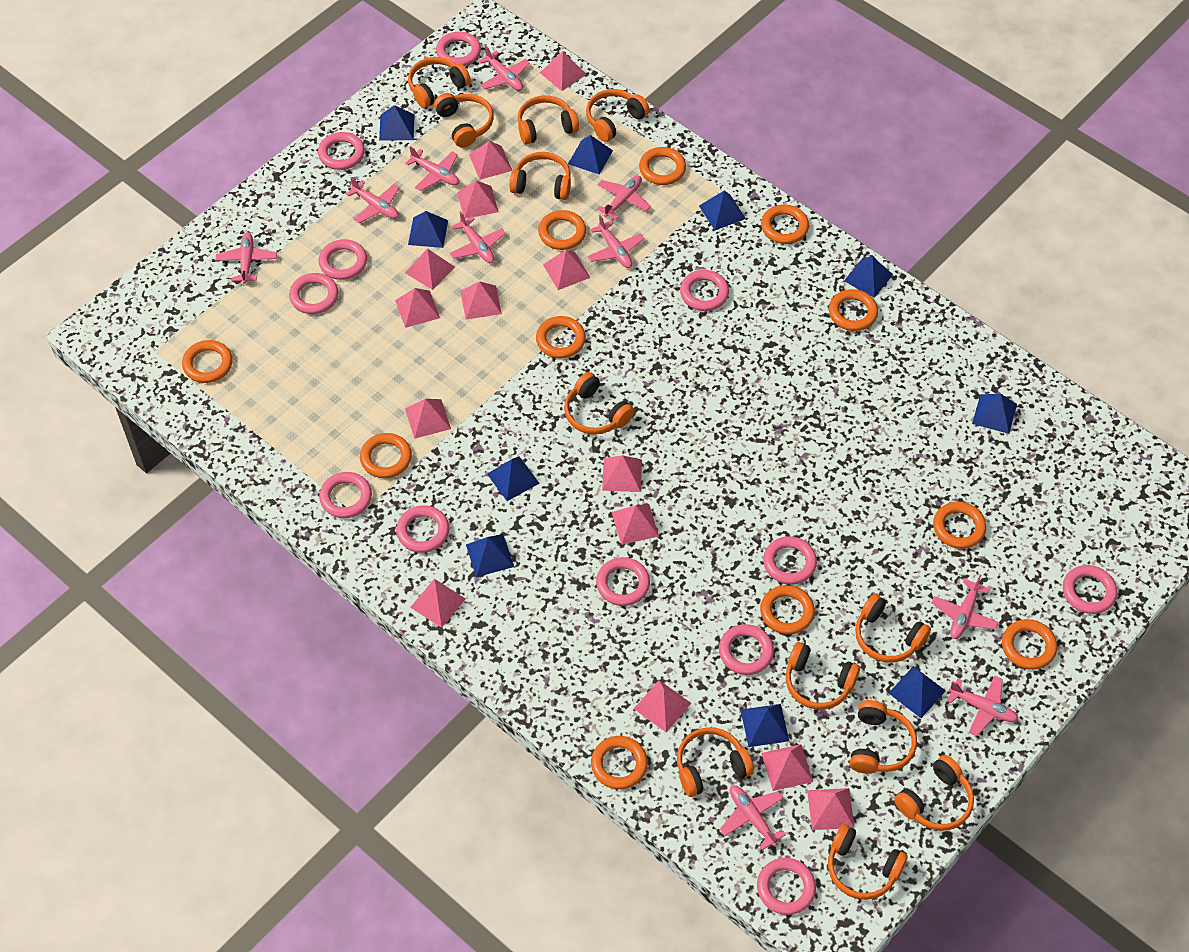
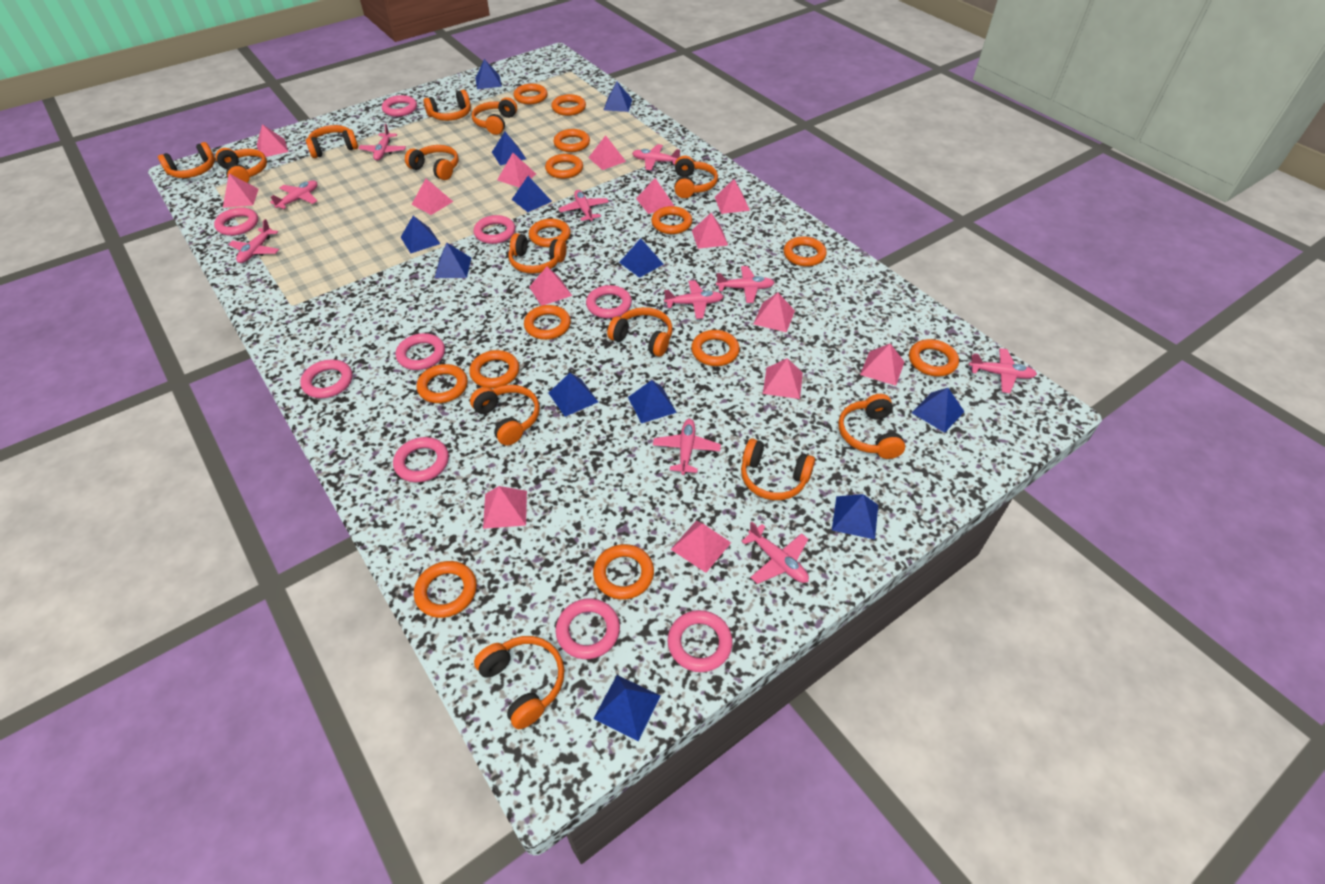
blue pyramid: 10 -> 12
orange headphones: 12 -> 13
orange ring: 11 -> 14
pink ring: 12 -> 9

